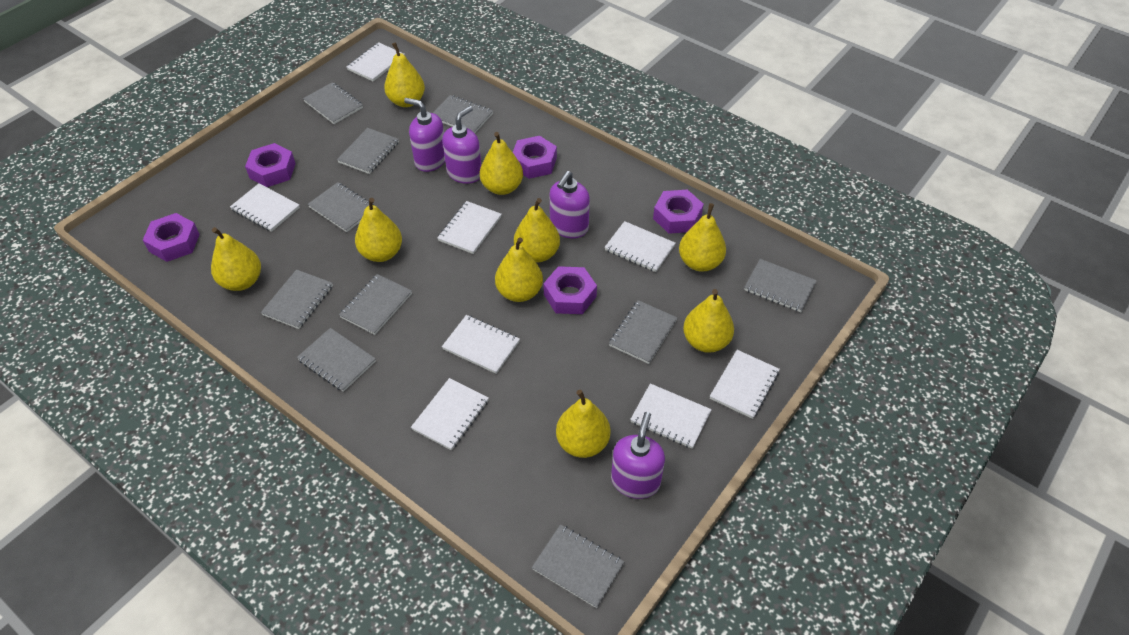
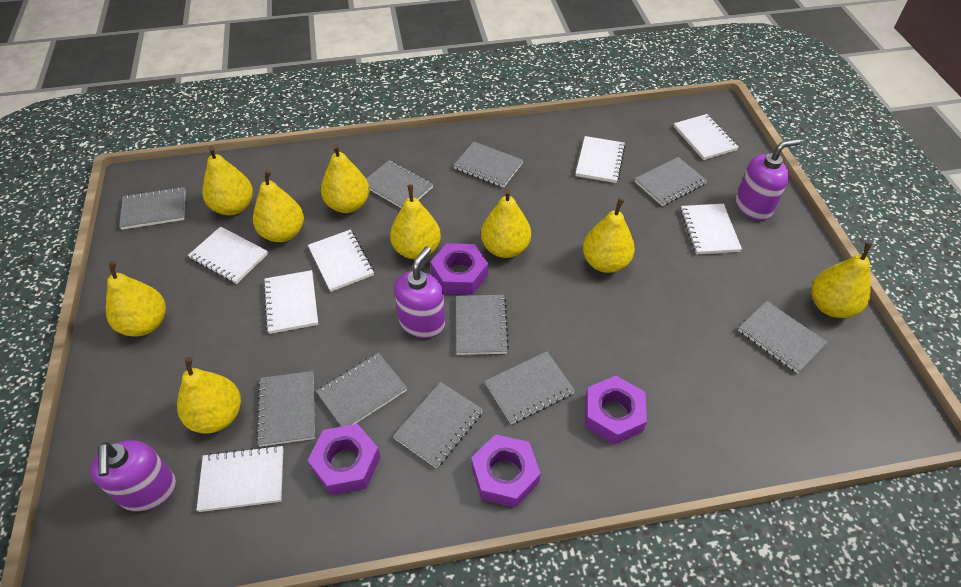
purple nut: 5 -> 4
purple soap dispenser: 4 -> 3
white notebook: 8 -> 7

